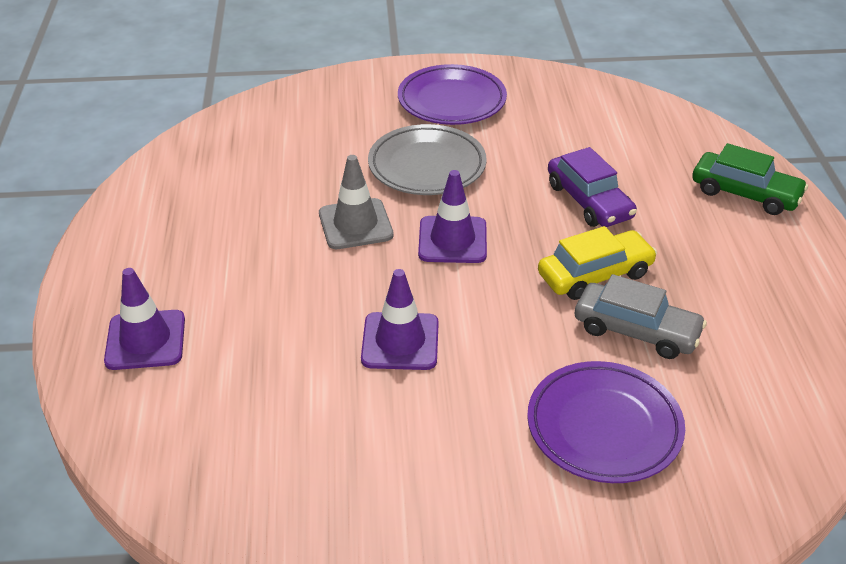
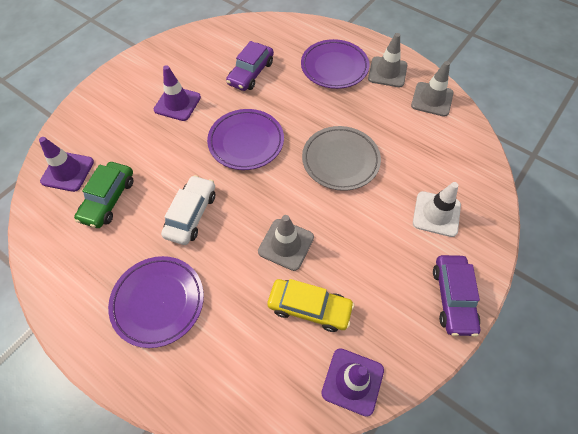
grey car: 1 -> 0
grey traffic cone: 1 -> 3
purple car: 1 -> 2
purple plate: 2 -> 3
white car: 0 -> 1
white traffic cone: 0 -> 1

